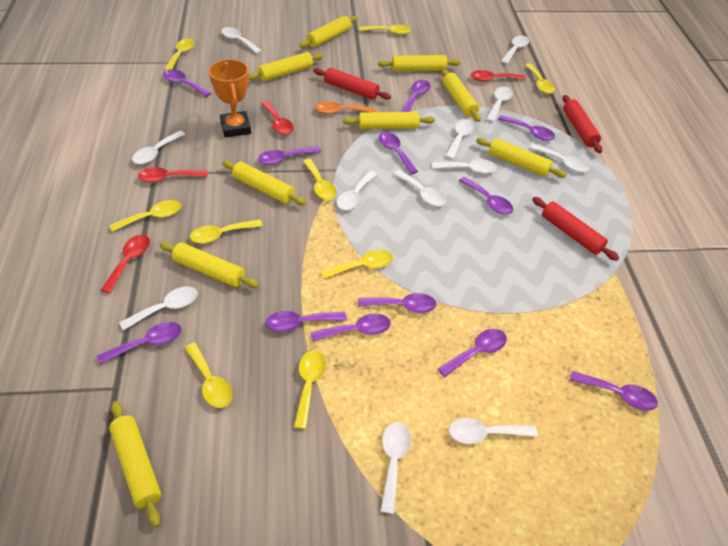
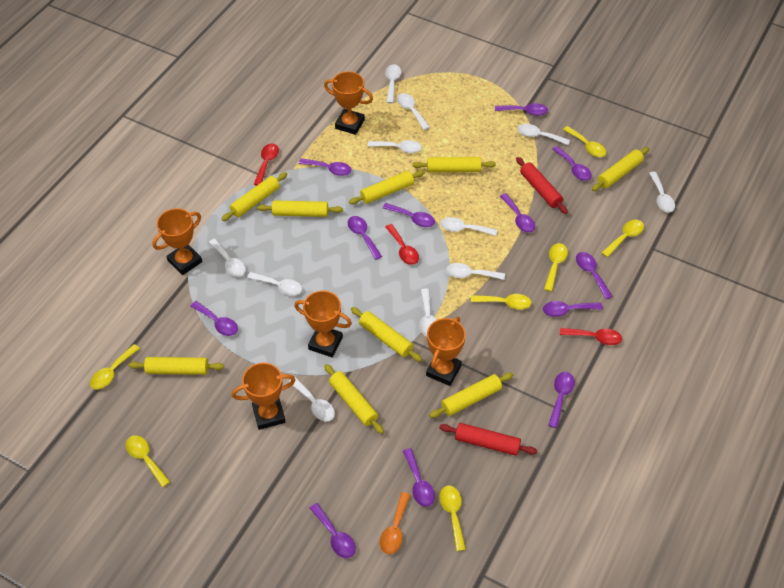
orange trophy: 1 -> 5
red rolling pin: 3 -> 2
red spoon: 4 -> 3
white spoon: 12 -> 11
yellow spoon: 9 -> 7

